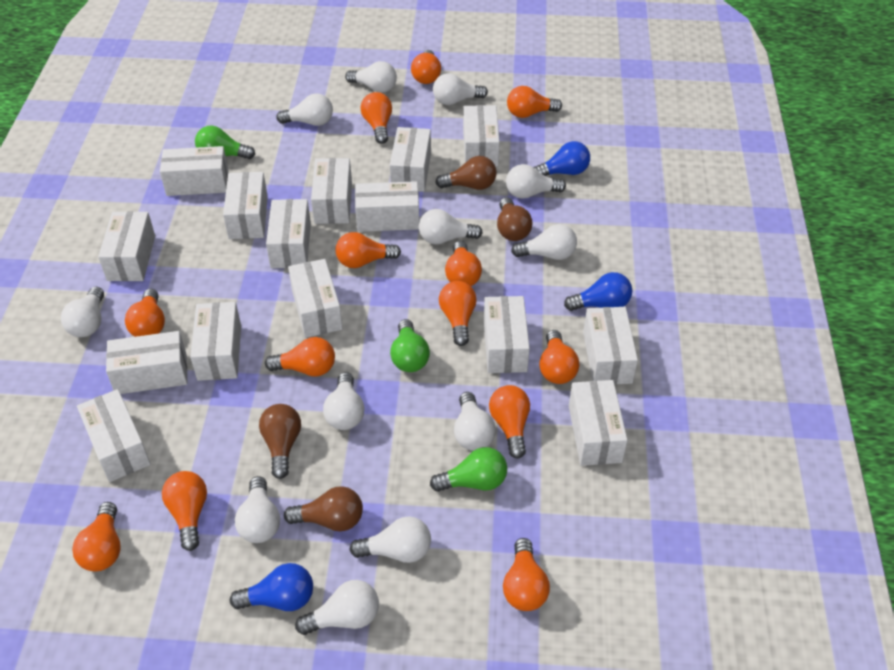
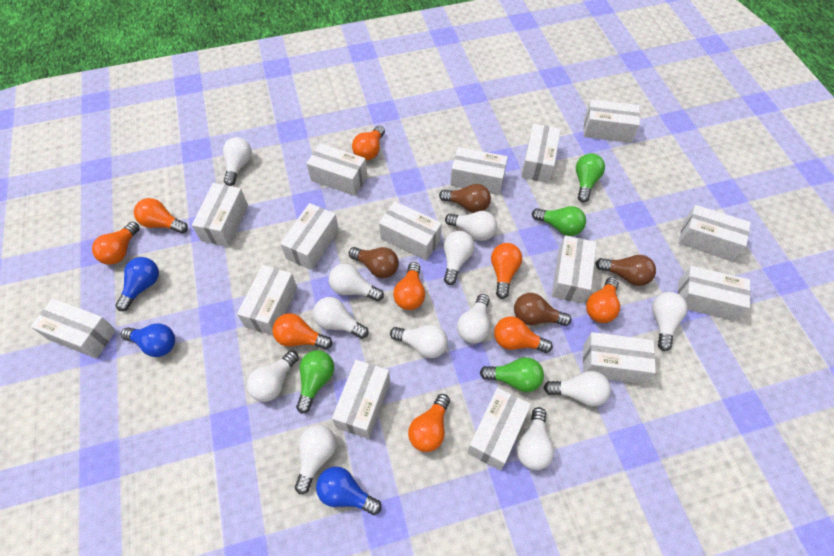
green light bulb: 3 -> 4
orange light bulb: 13 -> 9

